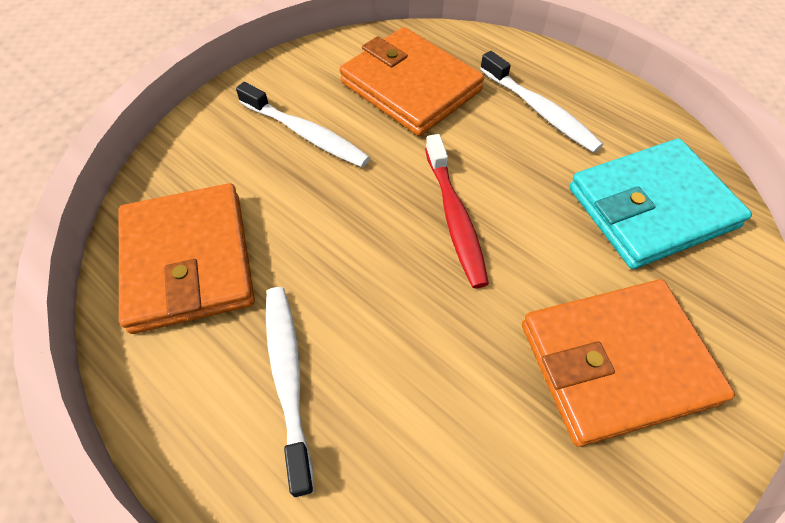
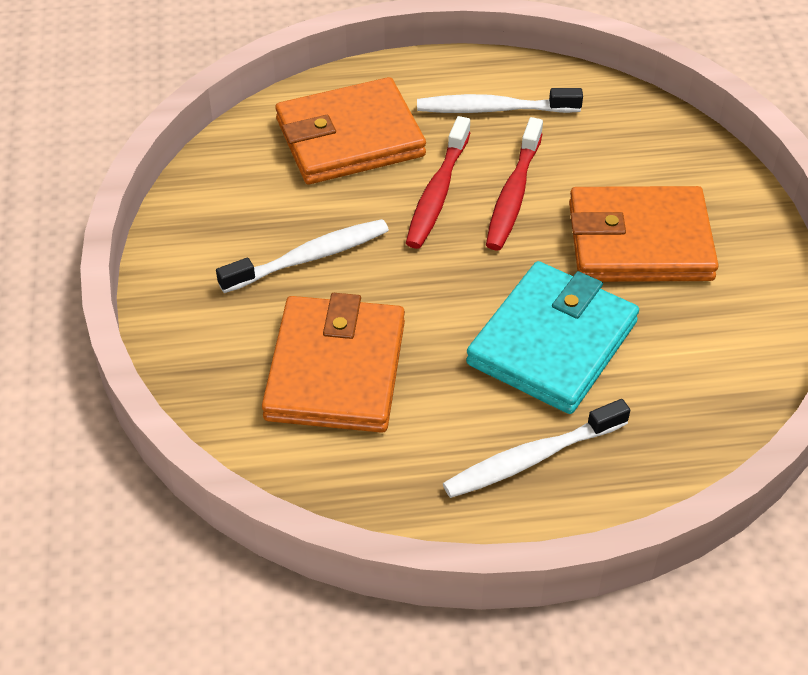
red toothbrush: 1 -> 2

